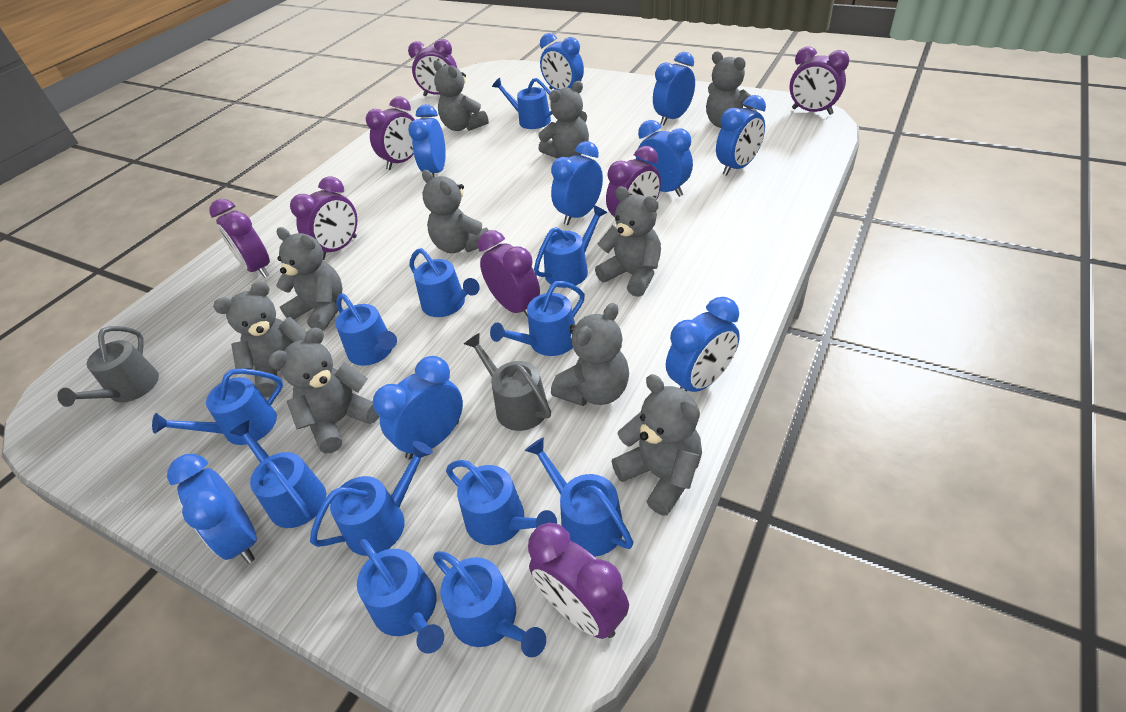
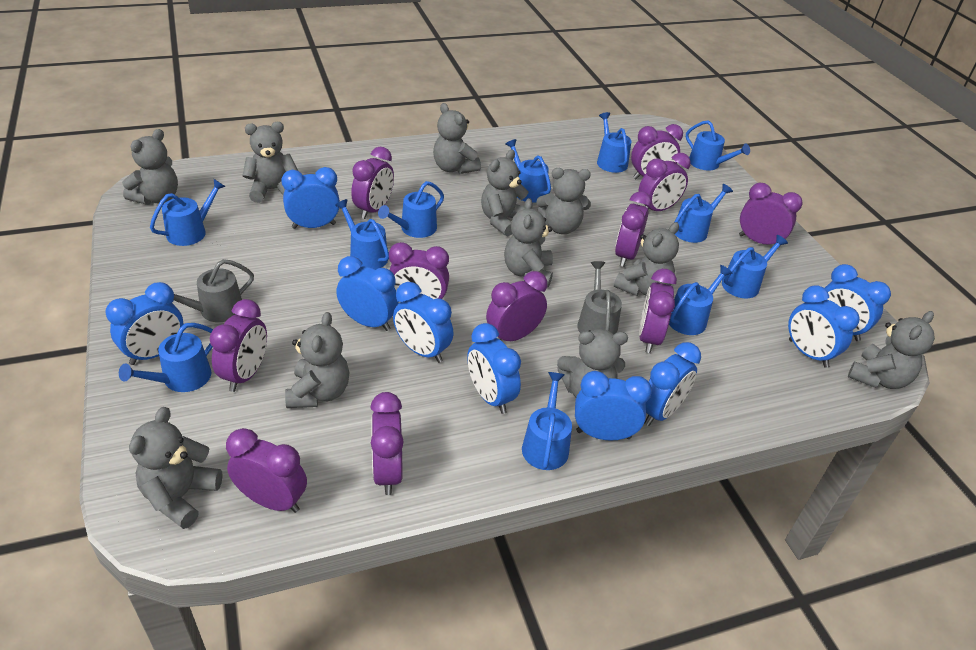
blue watering can: 12 -> 11
grey teddy bear: 10 -> 11
purple clock: 8 -> 11

